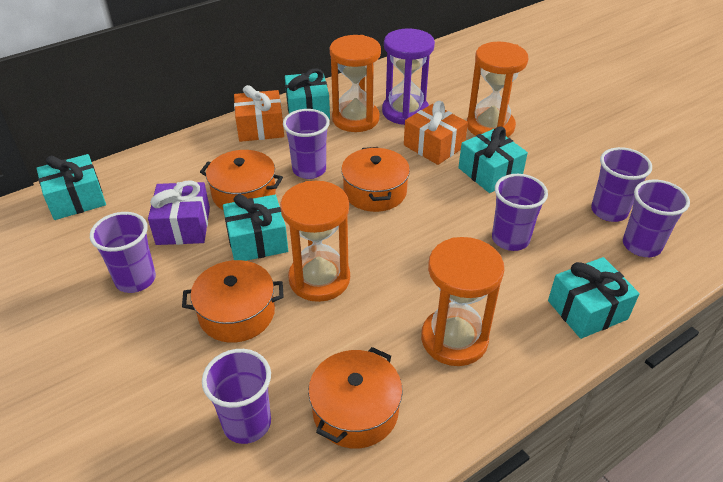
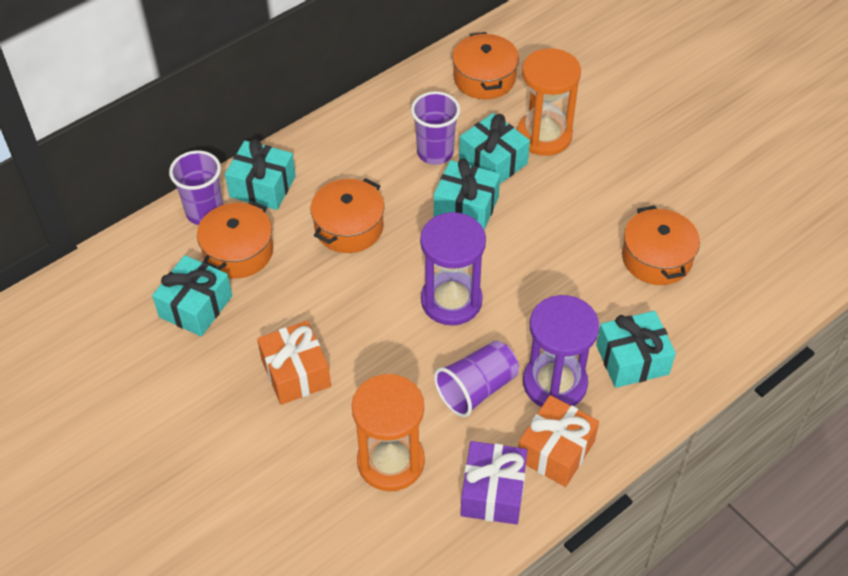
orange hourglass: 4 -> 2
purple cup: 6 -> 3
purple hourglass: 1 -> 2

